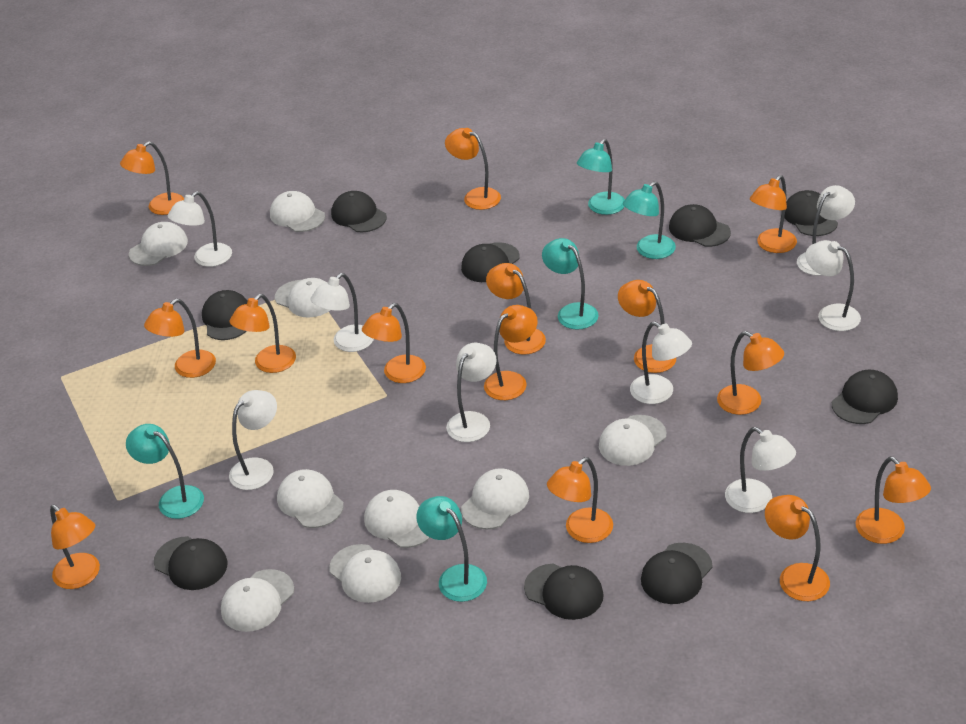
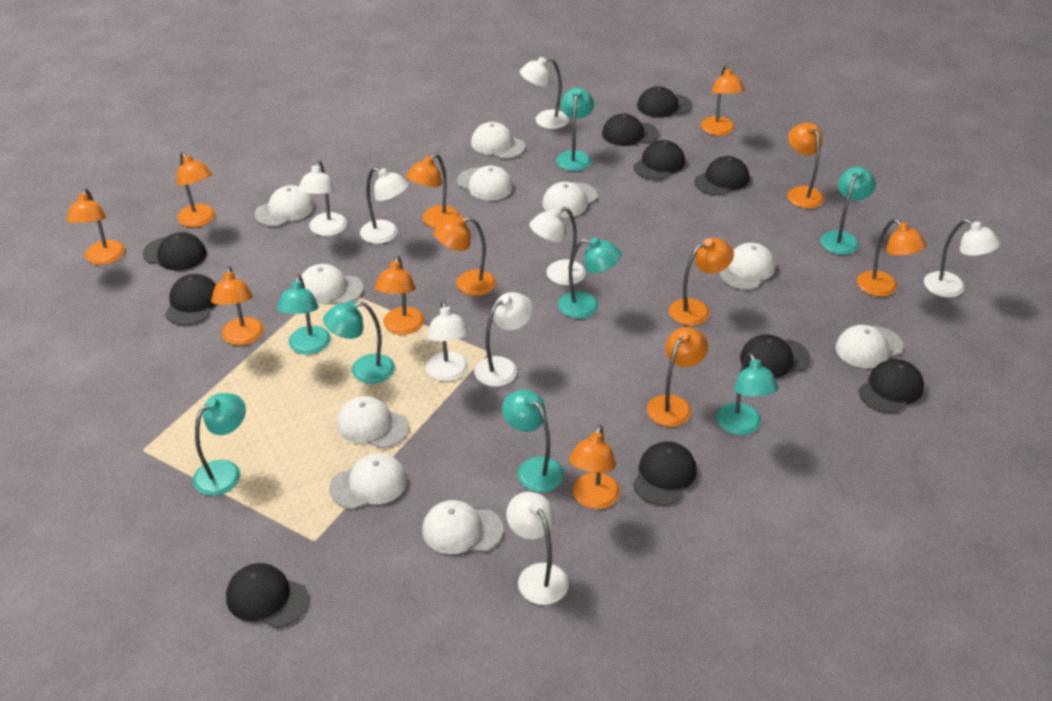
black cap: 9 -> 10
orange lamp: 14 -> 12
turquoise lamp: 5 -> 8
white cap: 9 -> 10

